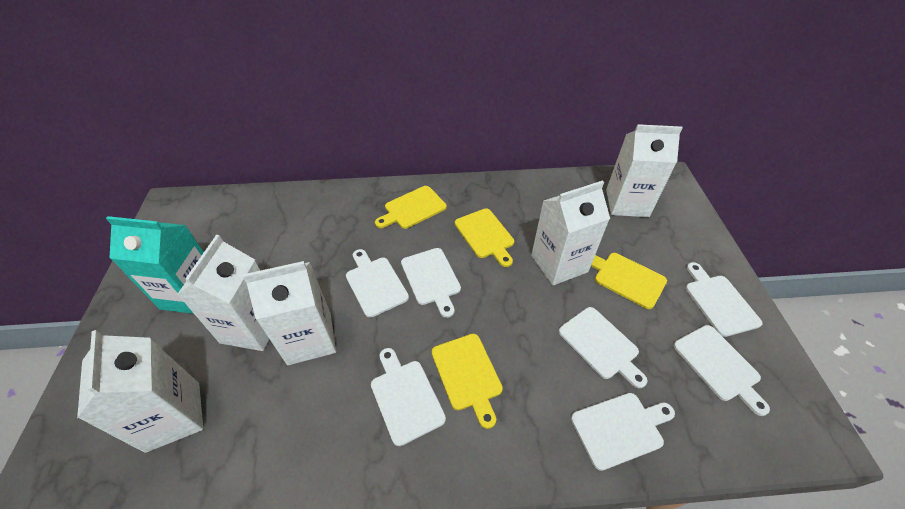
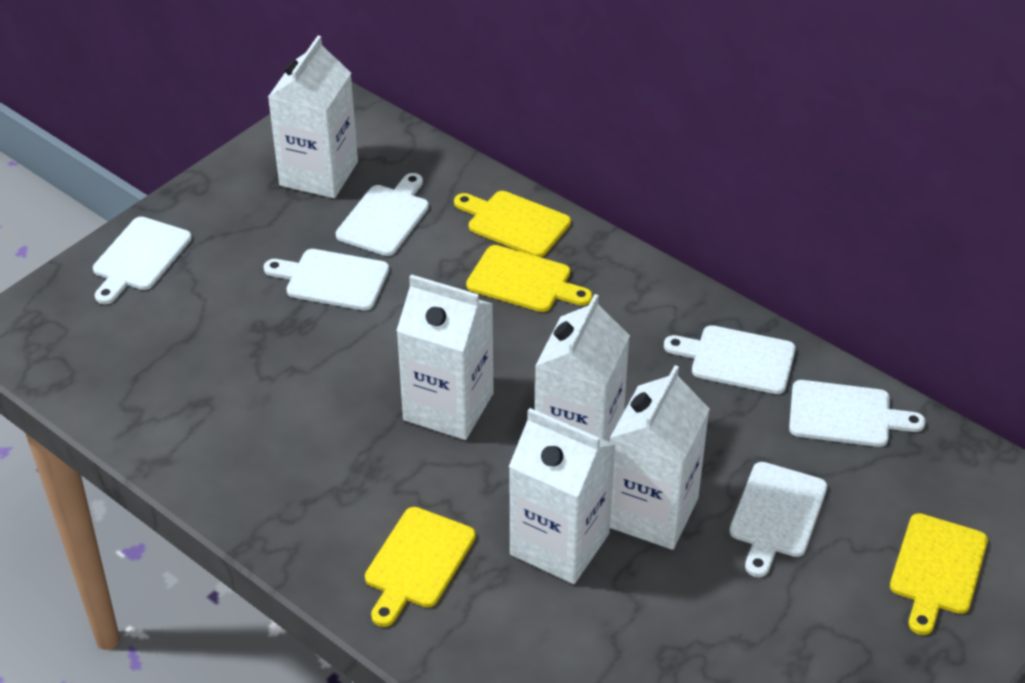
turquoise carton: 1 -> 0
white cutting board: 7 -> 6

